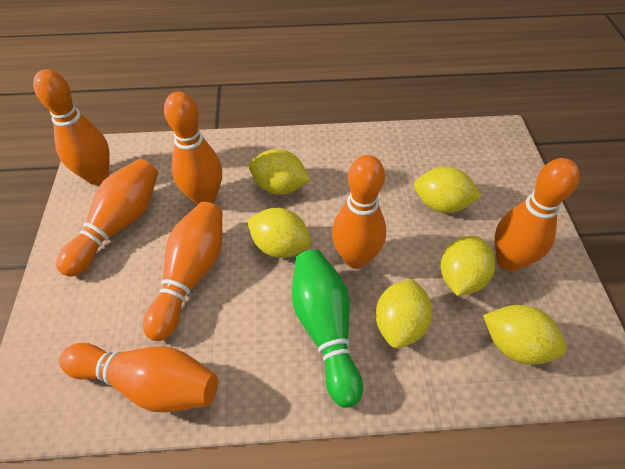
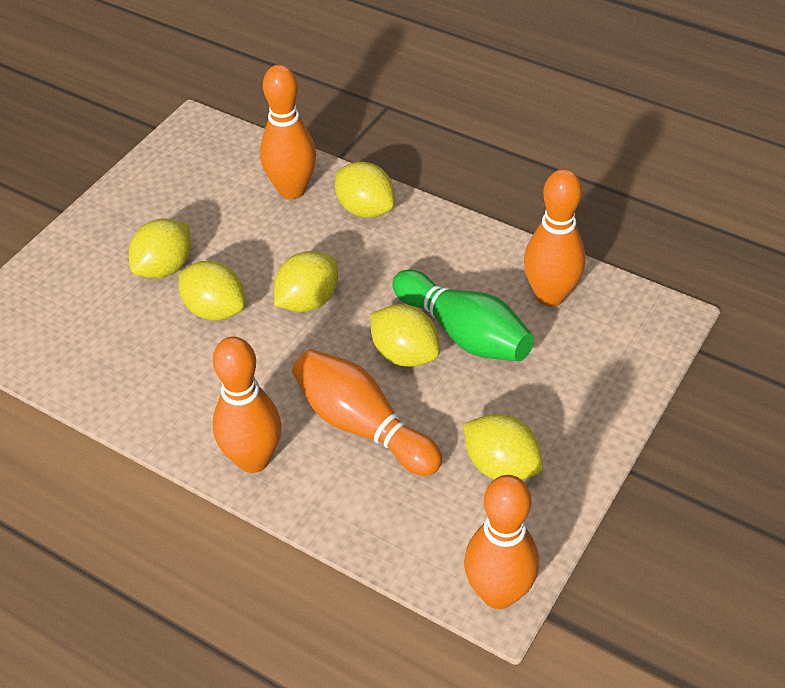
orange bowling pin: 7 -> 5

